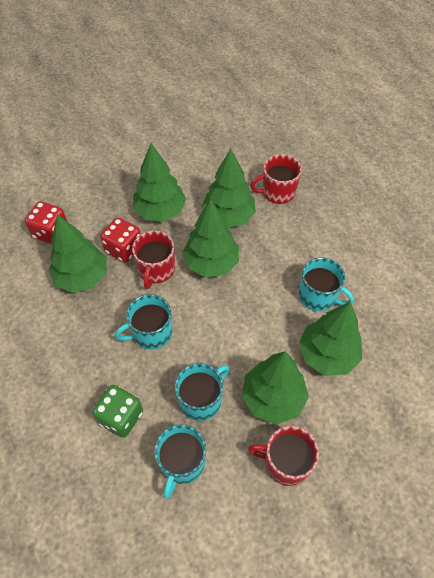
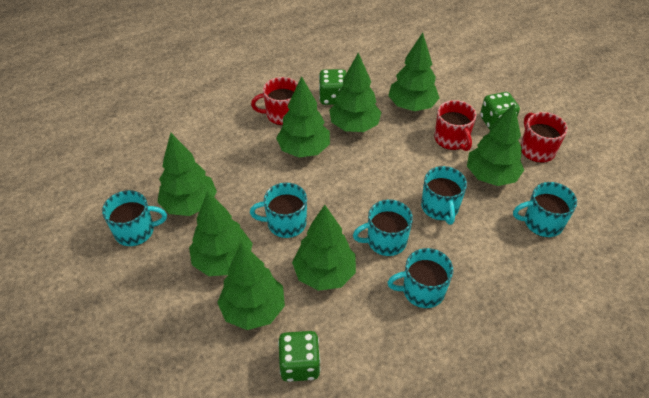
green dice: 1 -> 3
green tree: 6 -> 8
red dice: 2 -> 0
turquoise mug: 4 -> 6

